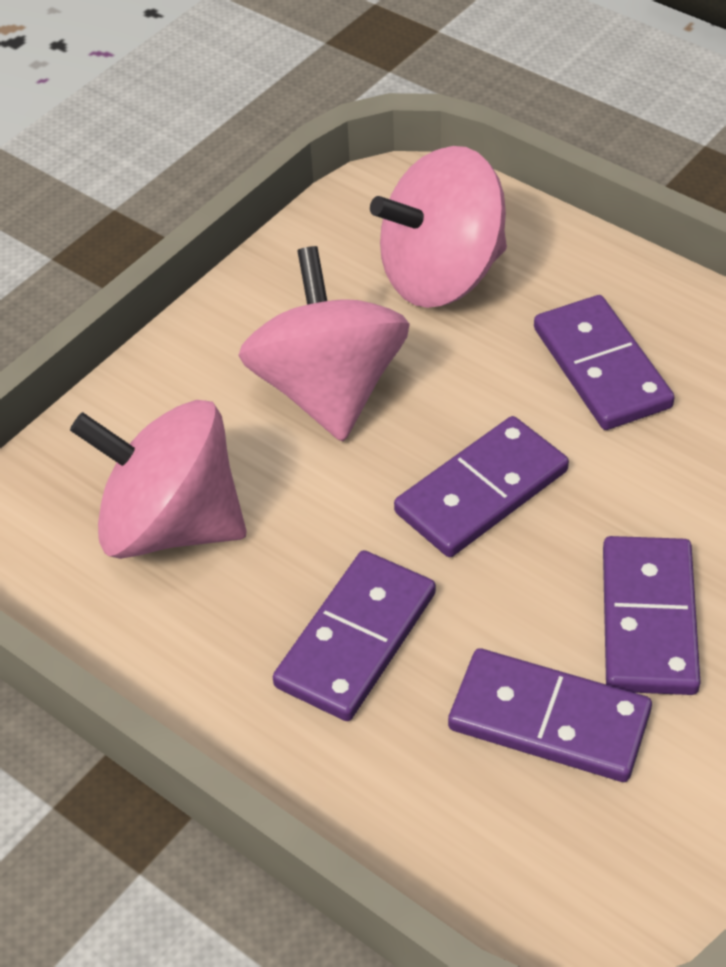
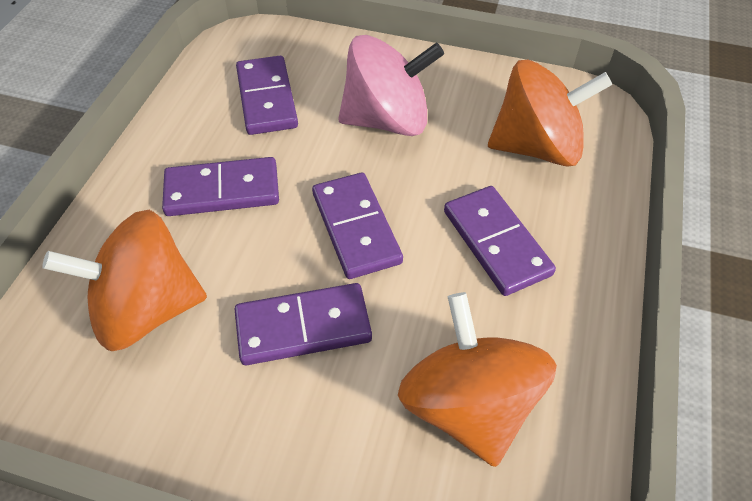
orange spinning top: 0 -> 3
pink spinning top: 3 -> 1

